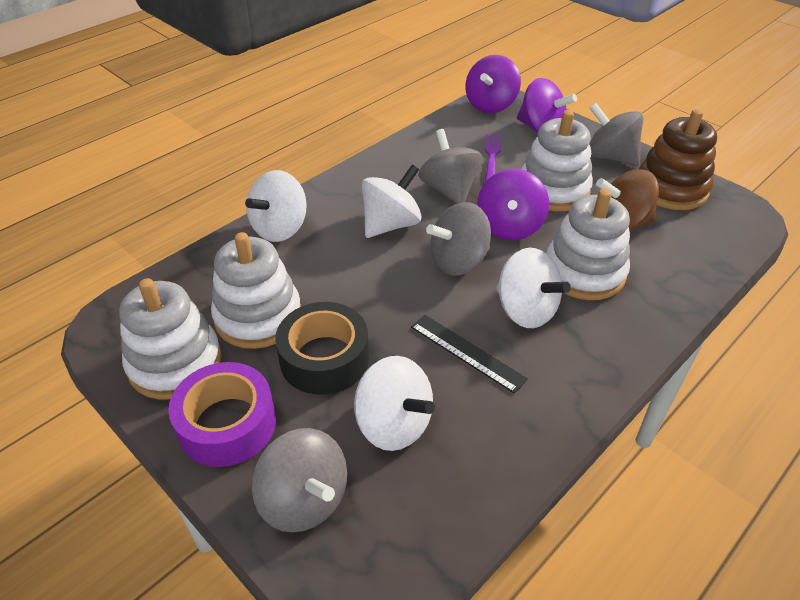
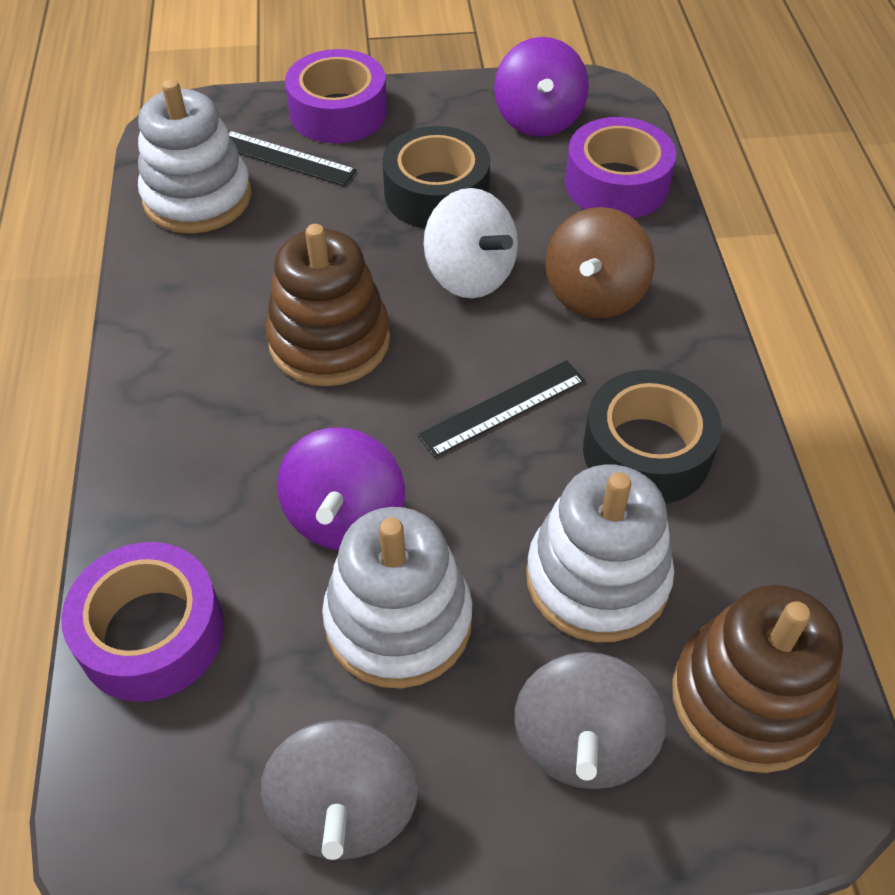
black ruler: 1 -> 2
black tape: 1 -> 2
brown stacking toy: 1 -> 2
grey spinning top: 4 -> 2
purple fork: 1 -> 0
purple spinning top: 3 -> 2
purple tape: 1 -> 3
white spinning top: 4 -> 1
white stacking toy: 4 -> 3

